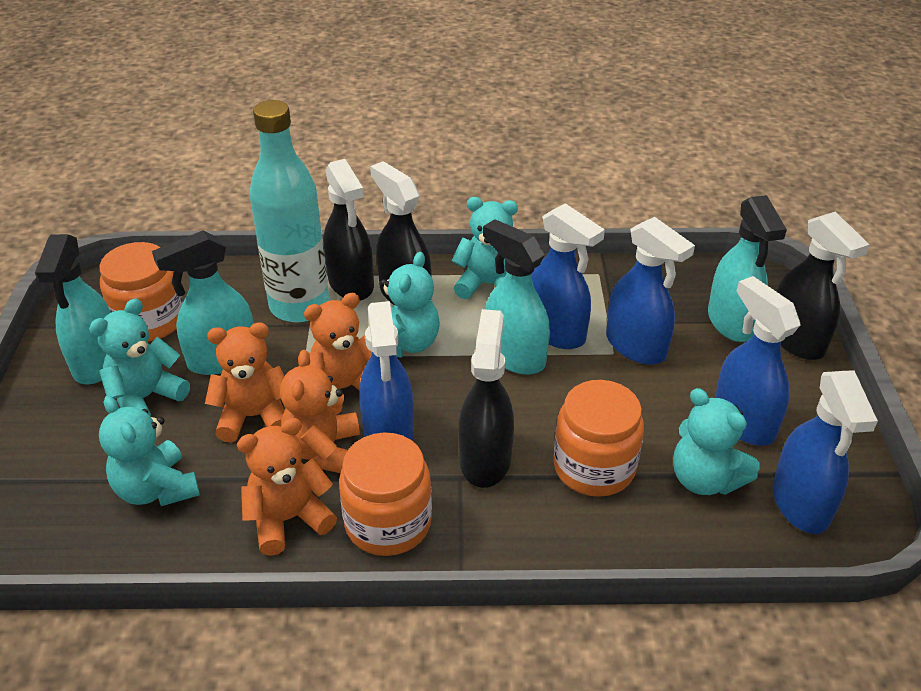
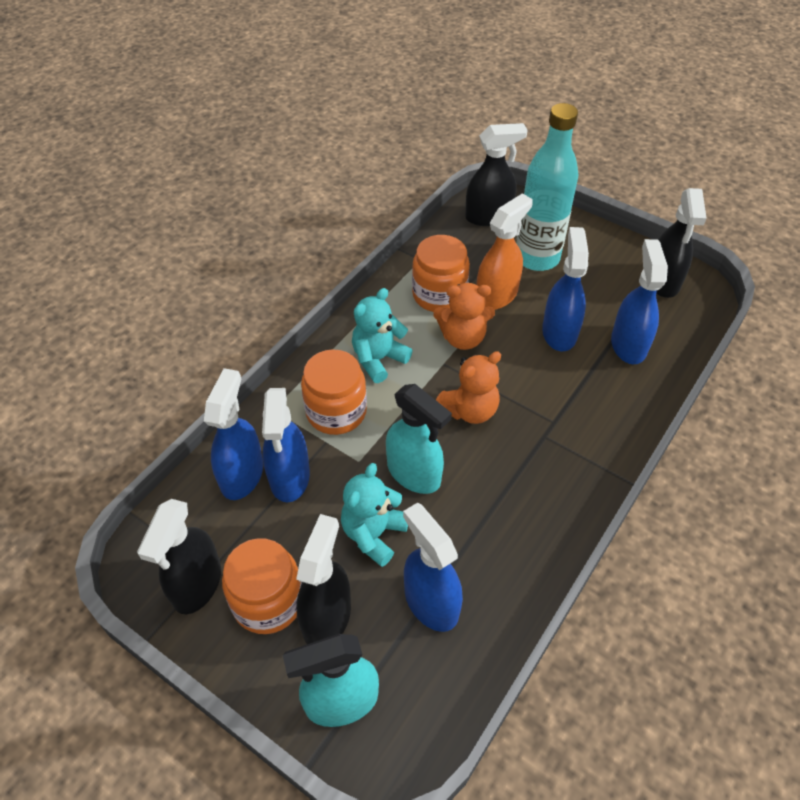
orange spray bottle: 0 -> 1
orange teddy bear: 4 -> 2
turquoise spray bottle: 4 -> 2
turquoise teddy bear: 5 -> 2

